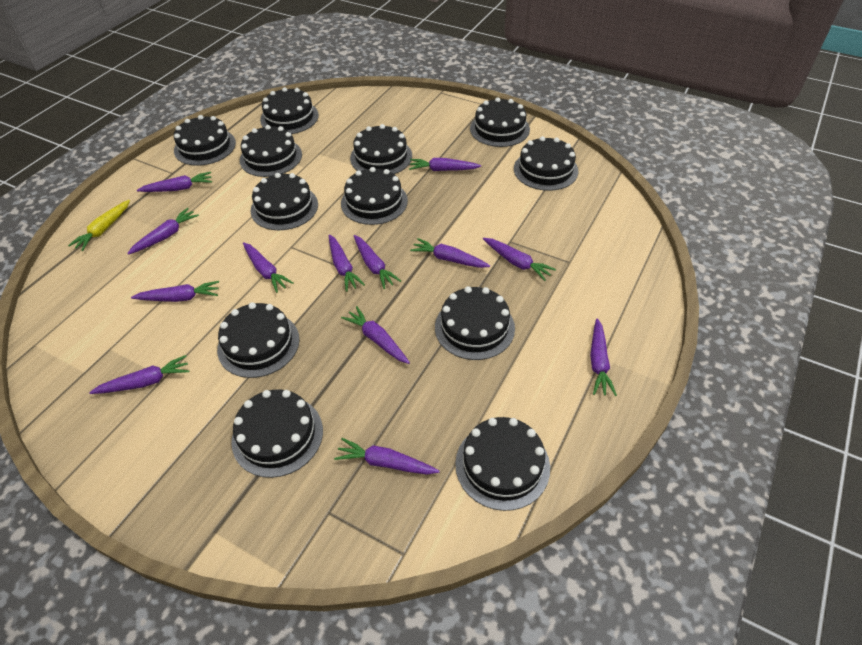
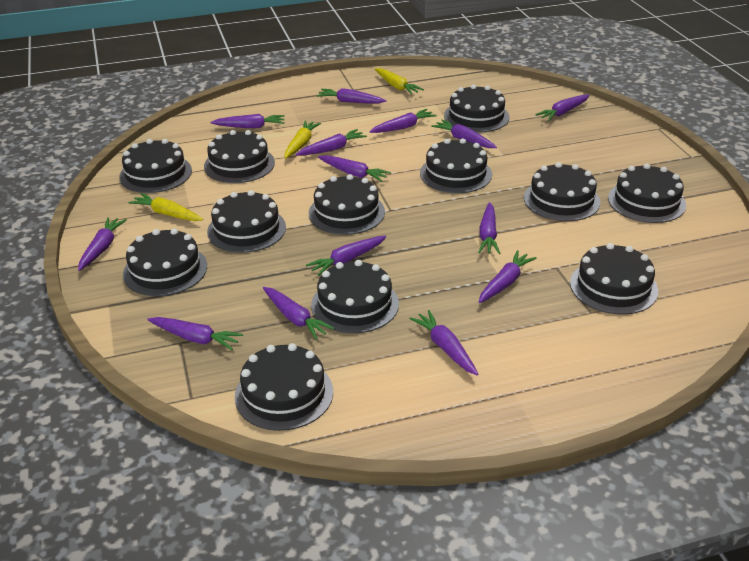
purple carrot: 13 -> 14
yellow carrot: 1 -> 3

